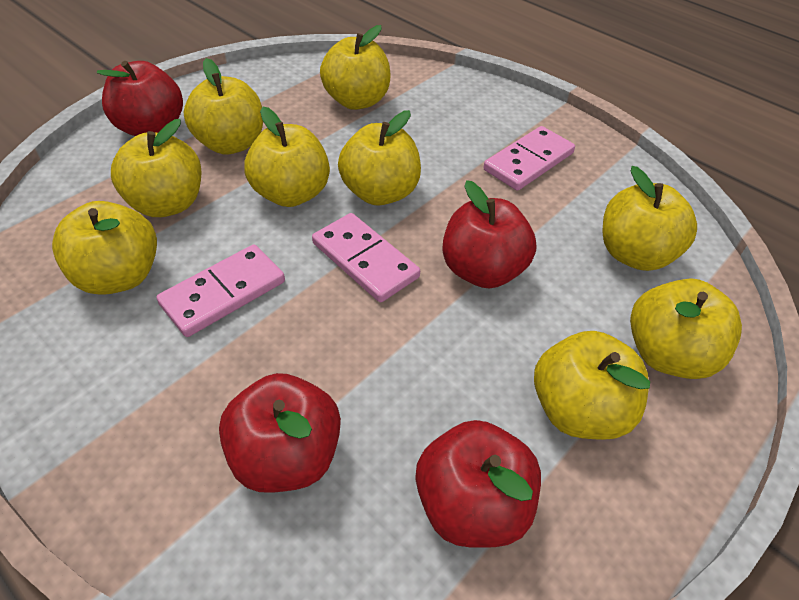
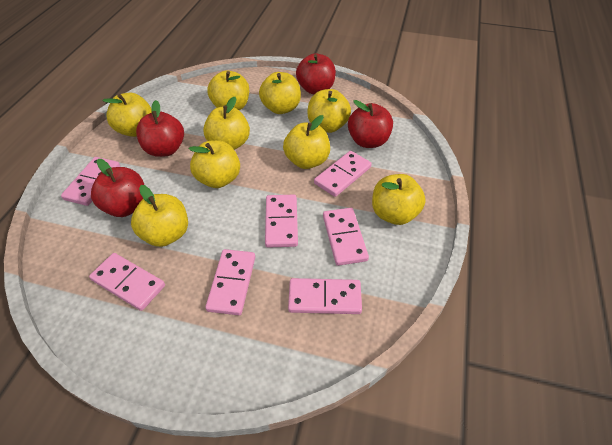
pink domino: 3 -> 7

